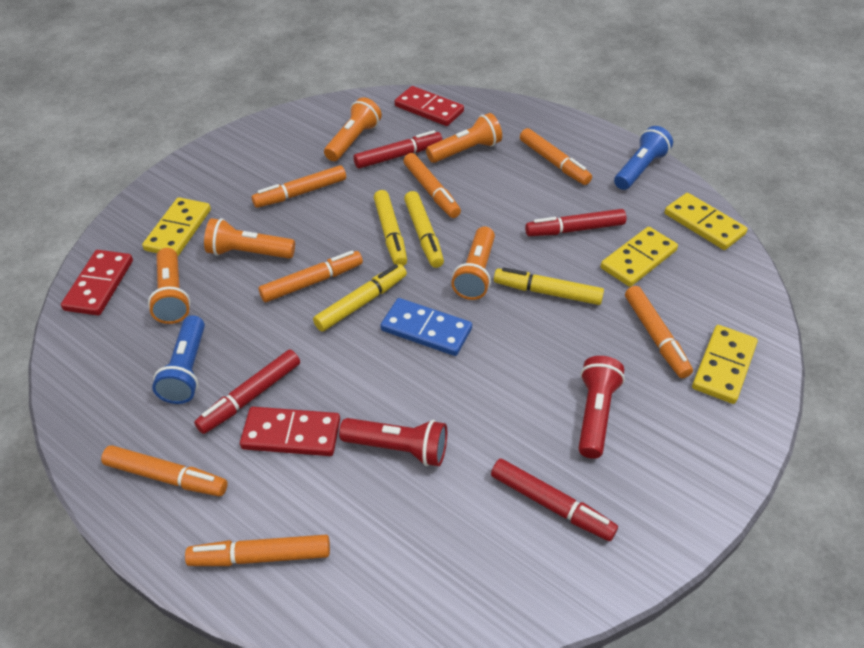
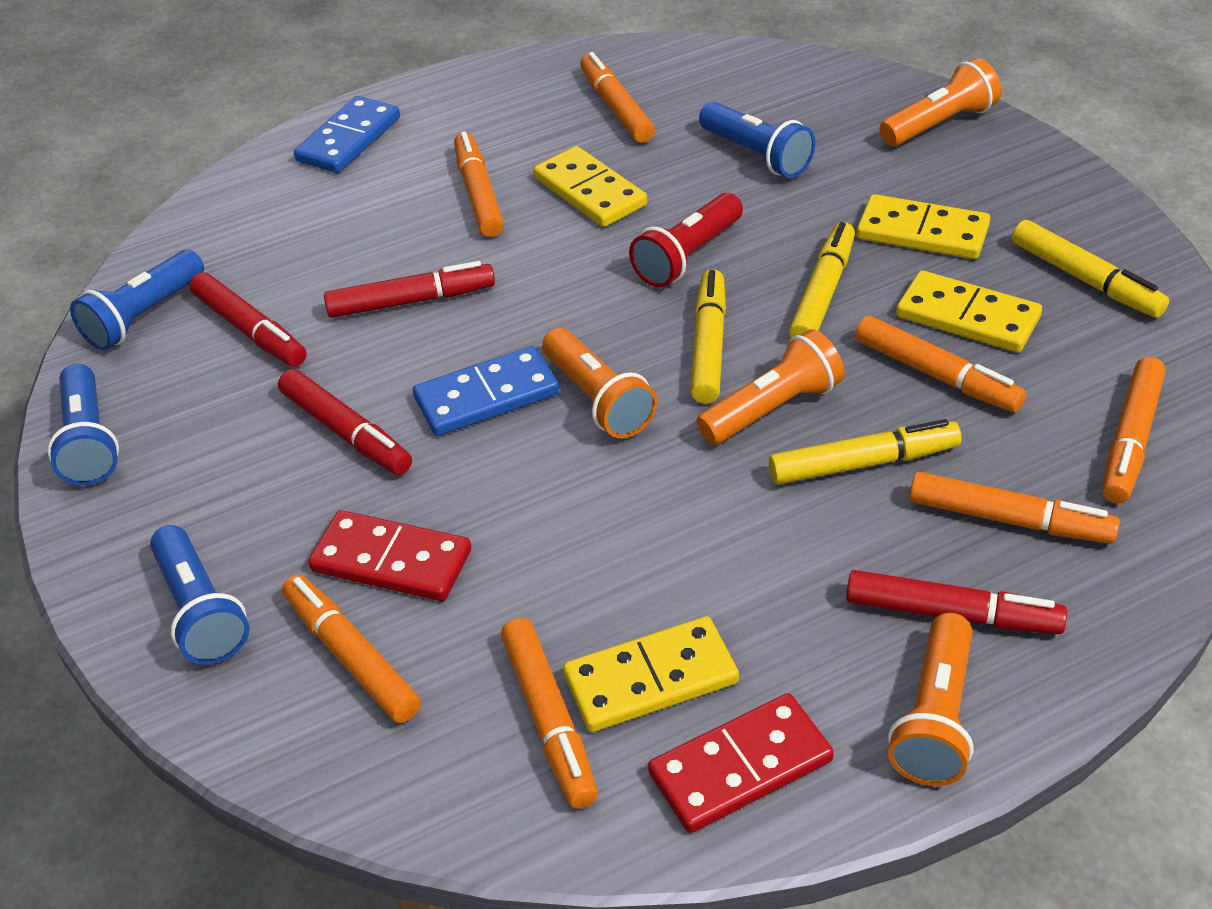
blue domino: 1 -> 2
blue flashlight: 2 -> 4
orange flashlight: 5 -> 4
red domino: 3 -> 2
red flashlight: 2 -> 1

